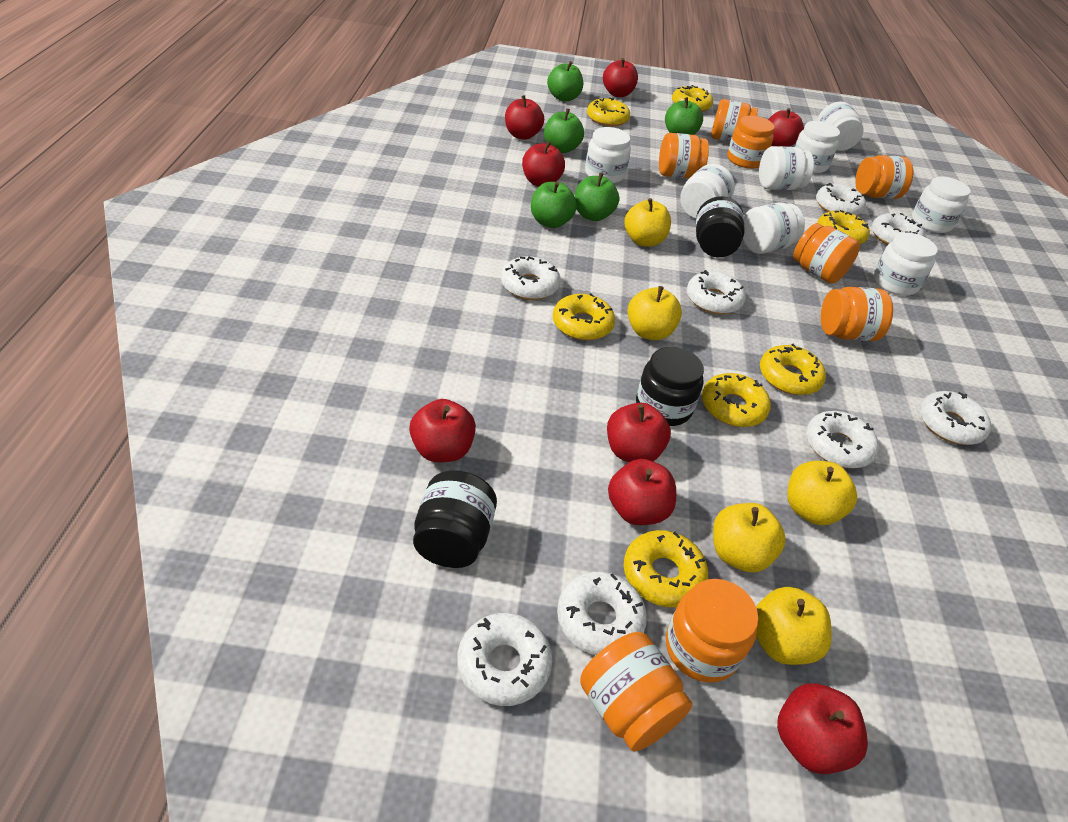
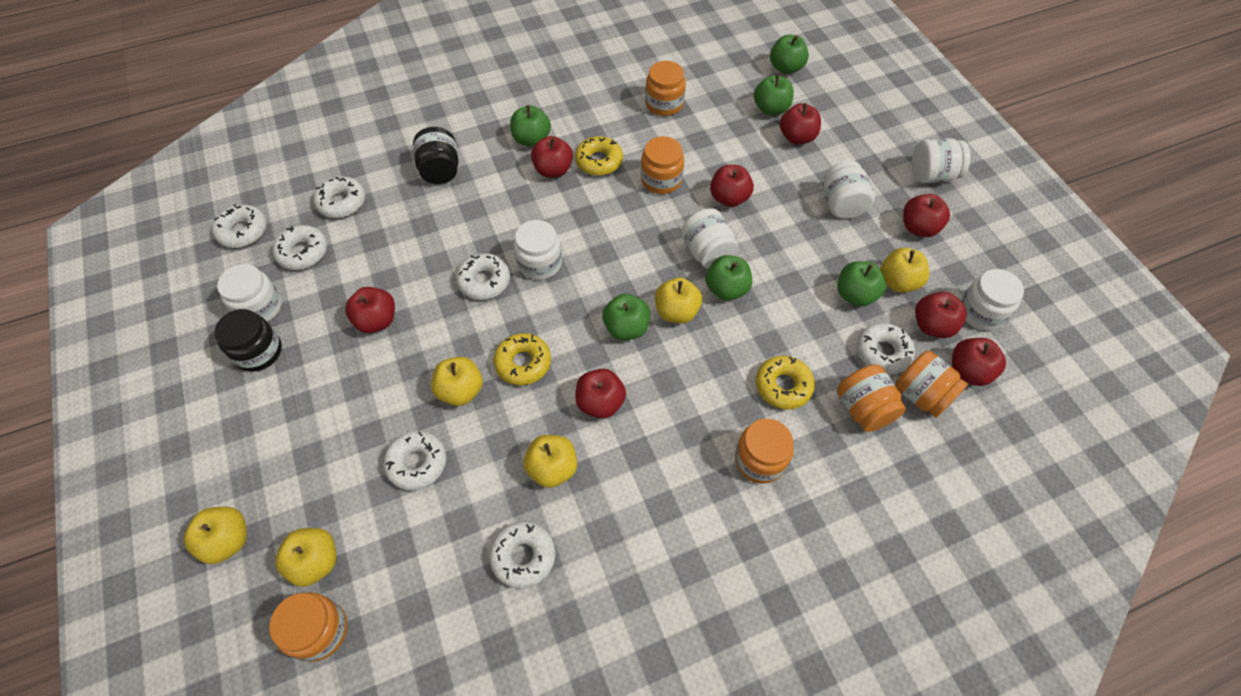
black jar: 3 -> 2
green apple: 5 -> 6
orange jar: 8 -> 6
white donut: 8 -> 7
white jar: 8 -> 6
yellow apple: 5 -> 6
yellow donut: 7 -> 3

